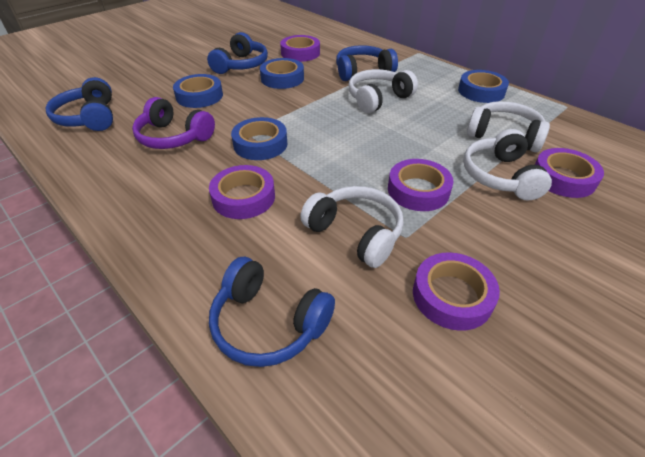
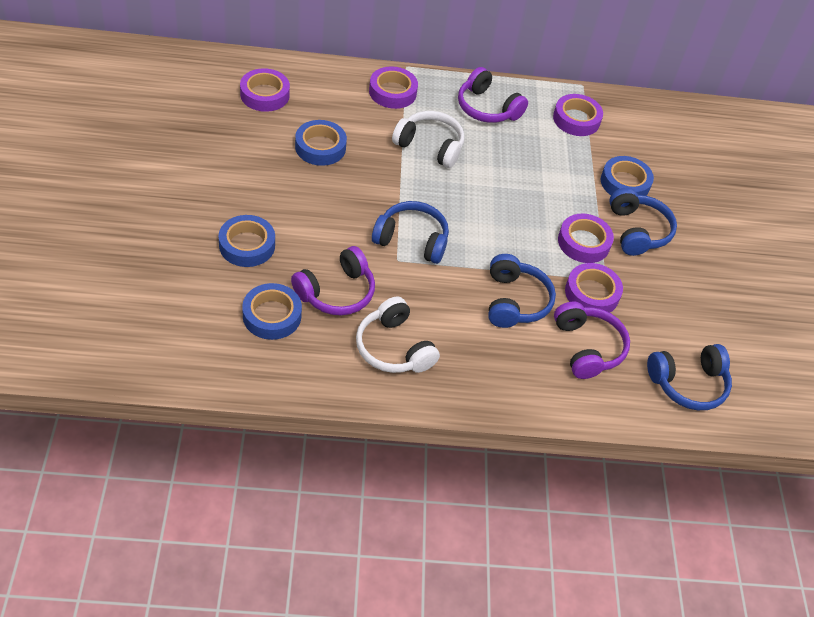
purple headphones: 1 -> 3
white headphones: 4 -> 2

